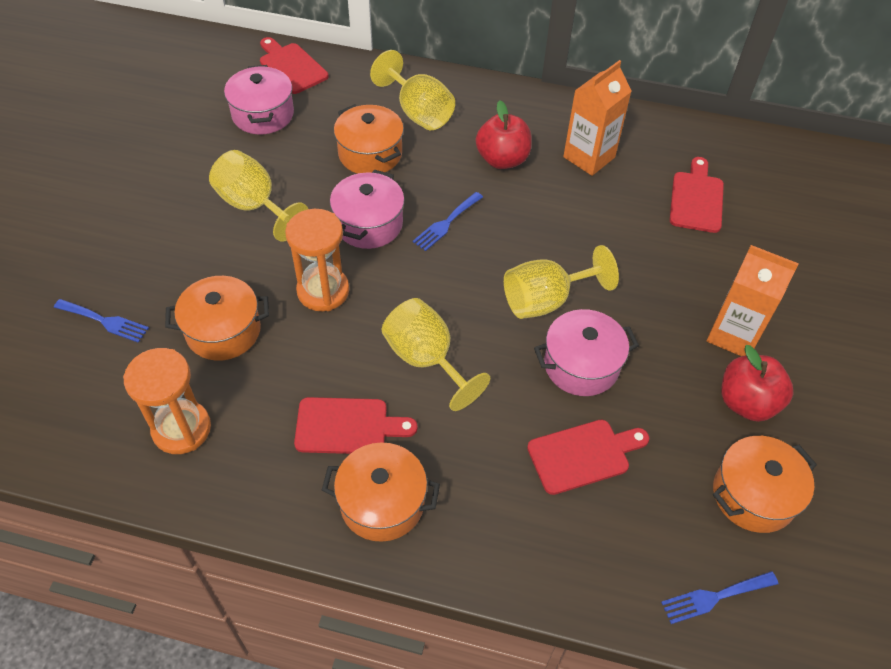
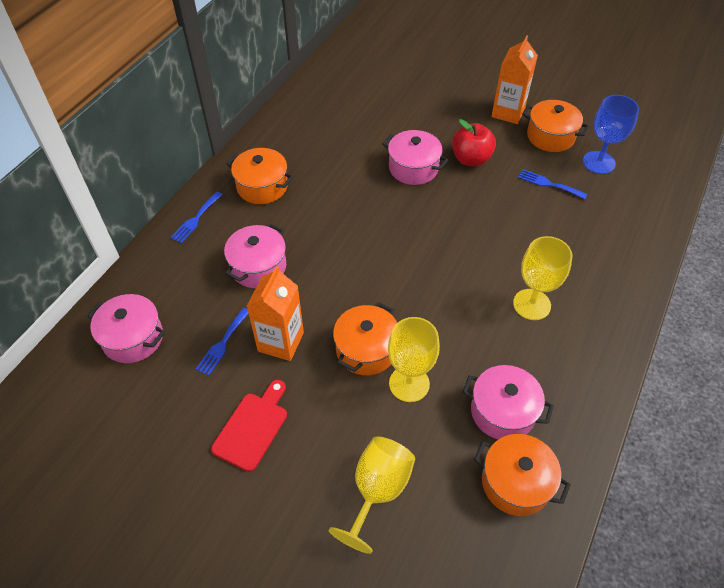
blue goblet: 0 -> 1
orange hourglass: 2 -> 0
pink pot: 3 -> 4
red apple: 2 -> 1
red cutting board: 4 -> 1
yellow goblet: 4 -> 3

